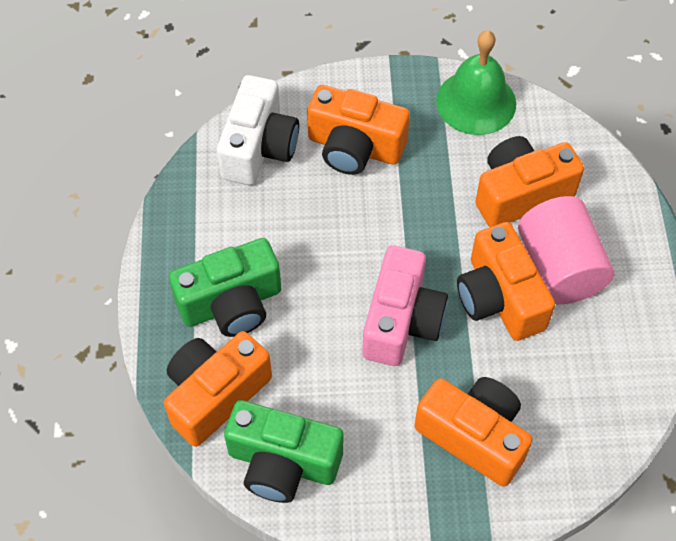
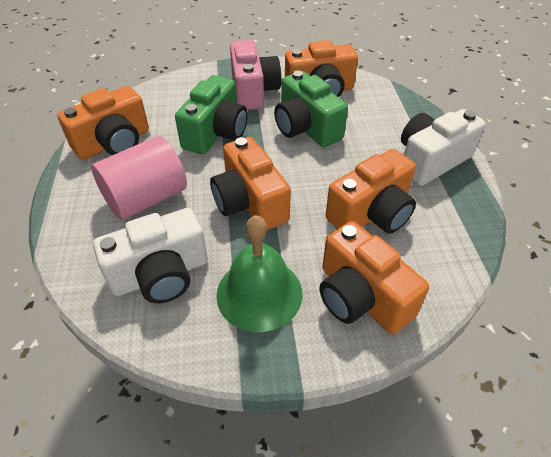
white camera: 1 -> 2

